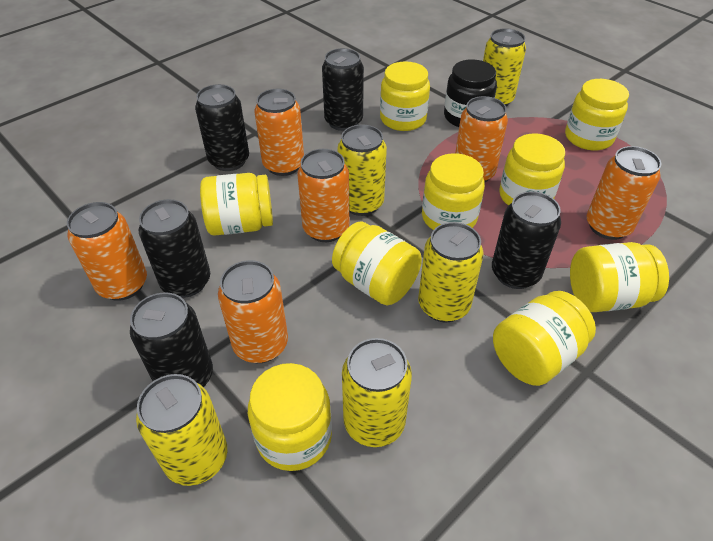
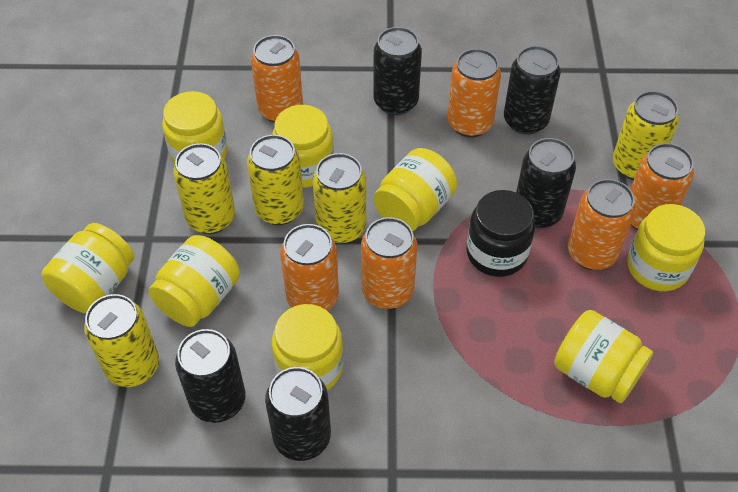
yellow jar: 9 -> 8

